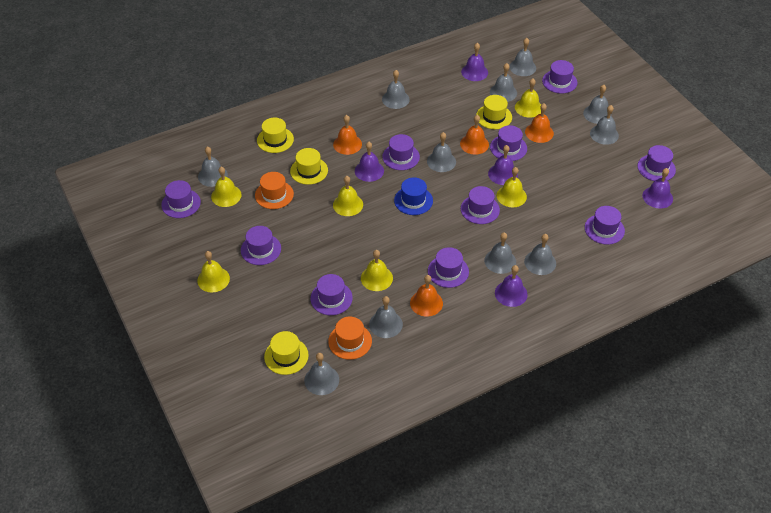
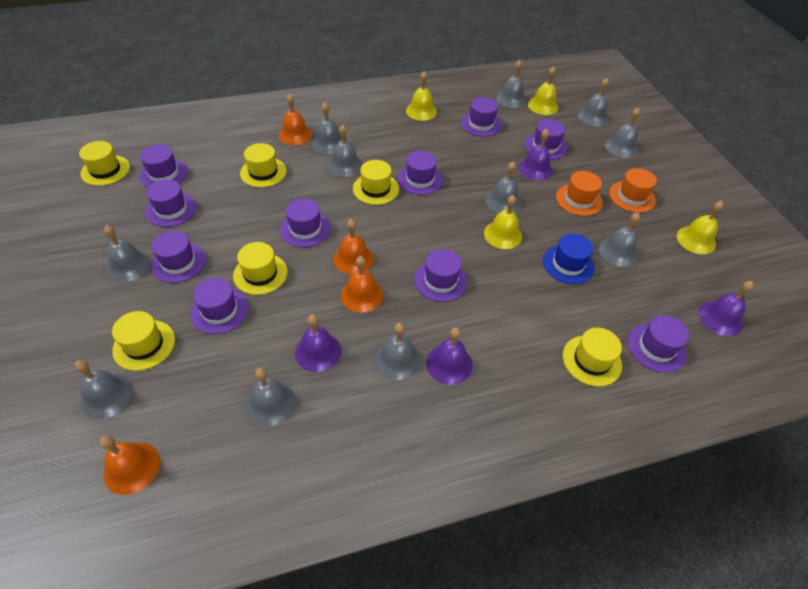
purple bell: 5 -> 4
yellow bell: 6 -> 4
yellow hat: 4 -> 6

